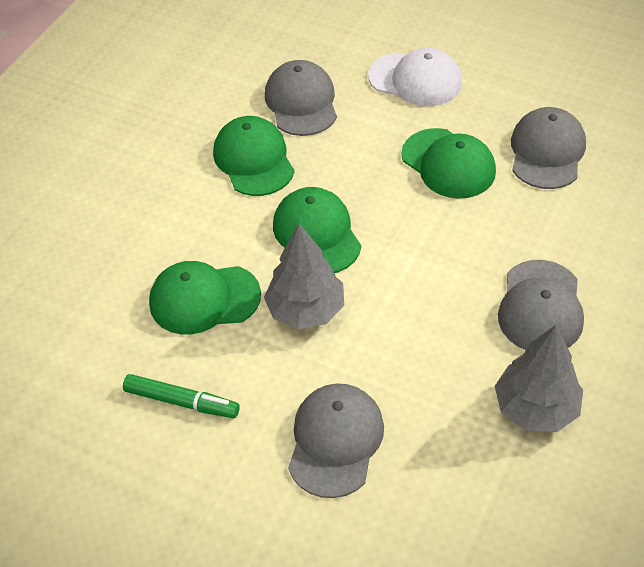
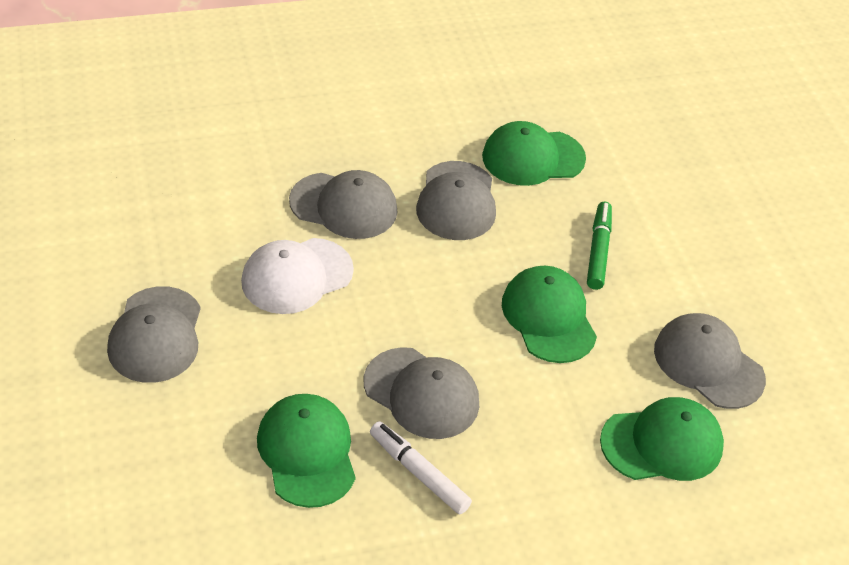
grey cap: 4 -> 5
grey tree: 2 -> 0
white marker: 0 -> 1

